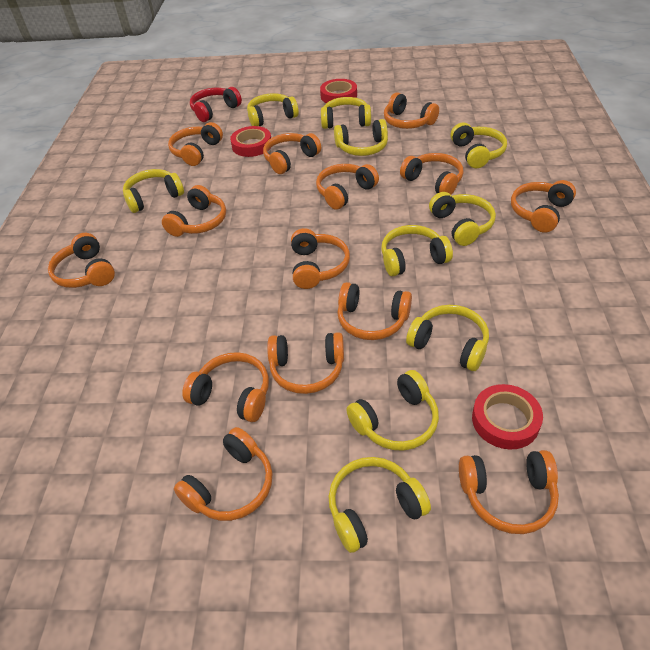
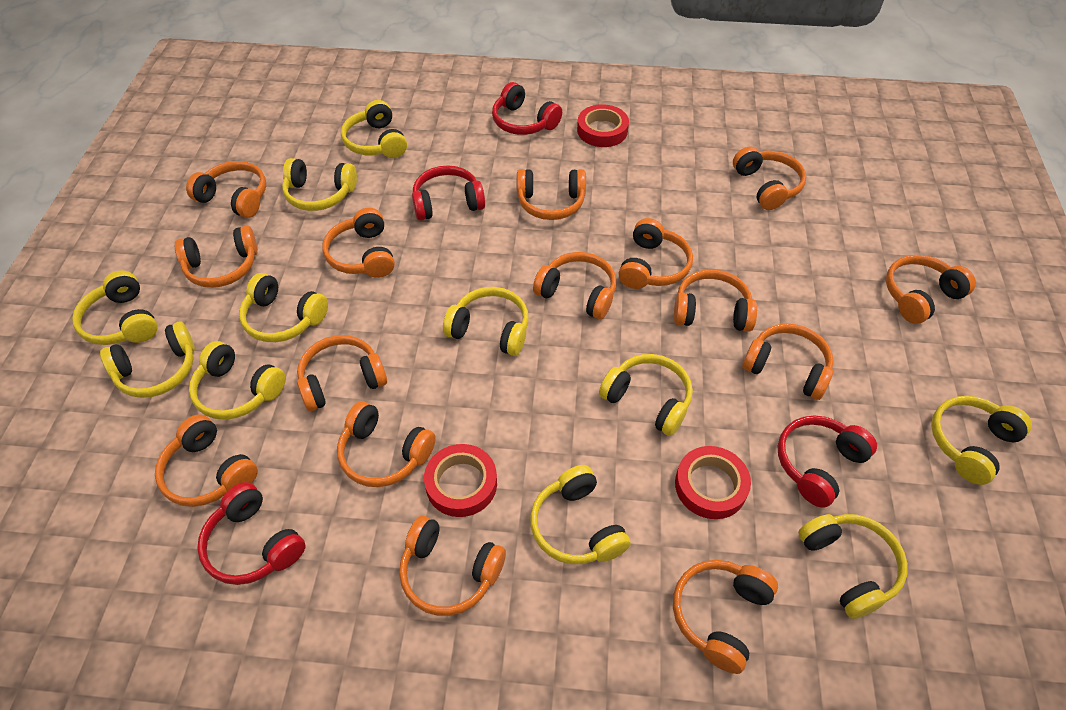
orange headphones: 14 -> 15
red headphones: 1 -> 4
yellow headphones: 10 -> 11

